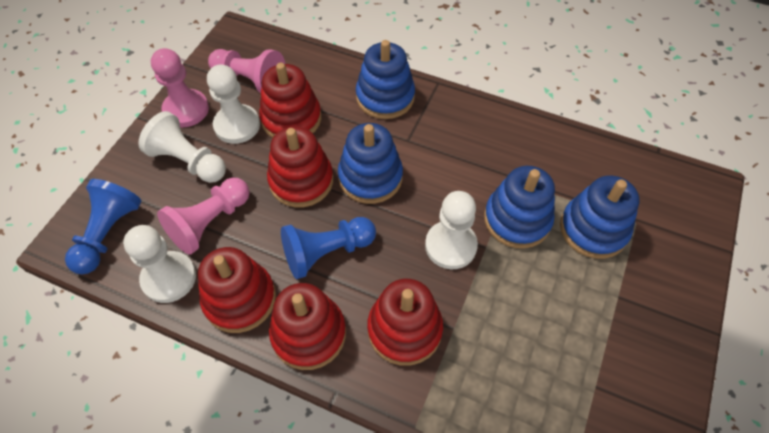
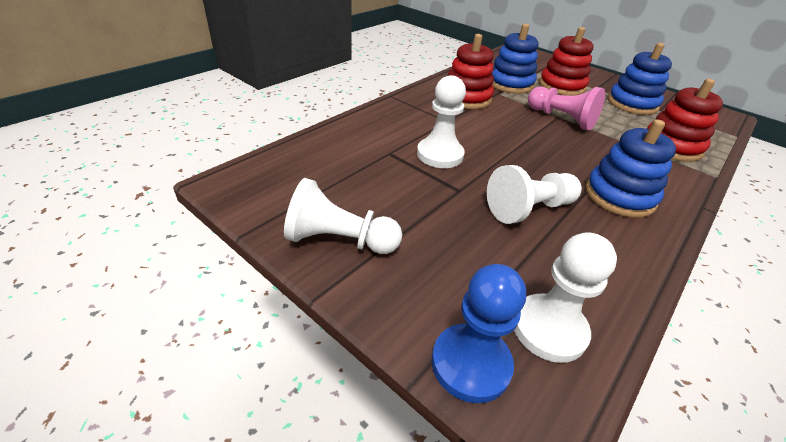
blue pawn: 2 -> 1
blue stacking toy: 4 -> 3
pink pawn: 3 -> 1
red stacking toy: 5 -> 3

